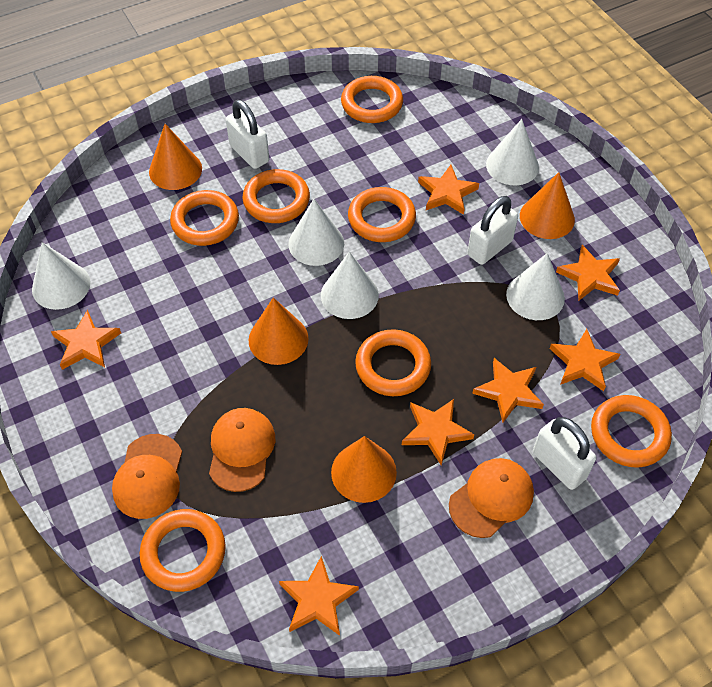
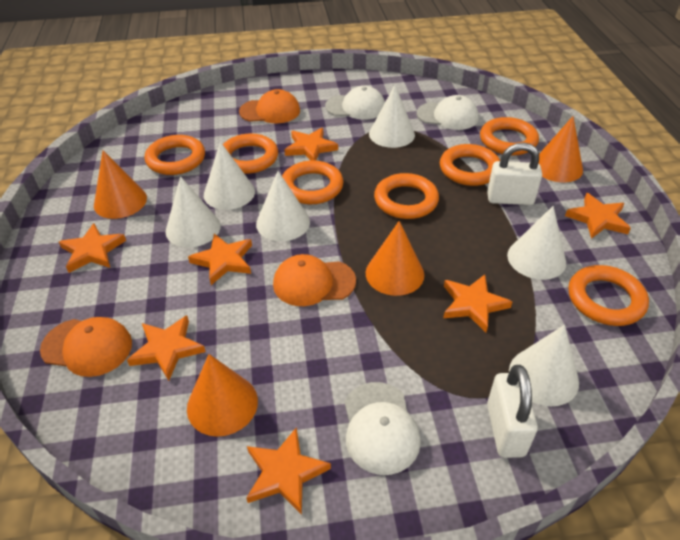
white cap: 0 -> 3
white cone: 5 -> 6
white padlock: 3 -> 2

